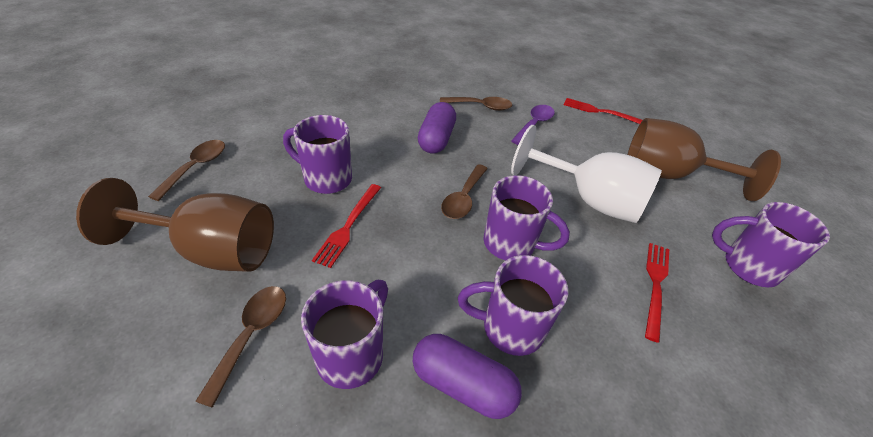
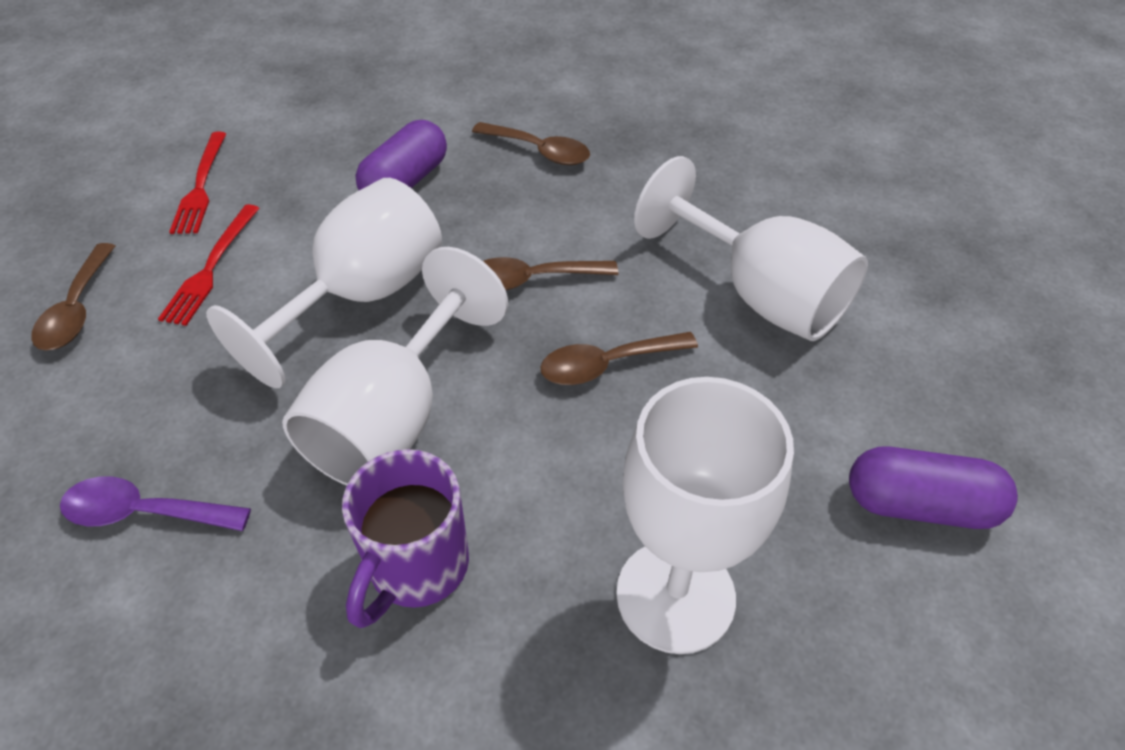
brown goblet: 2 -> 0
purple mug: 5 -> 1
red fork: 3 -> 2
white goblet: 1 -> 4

